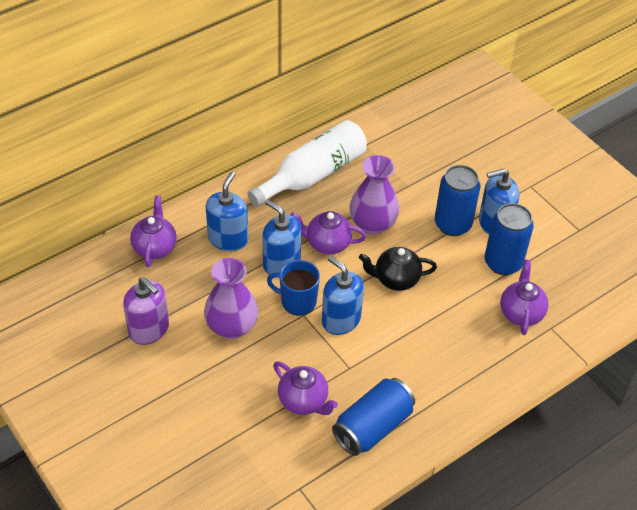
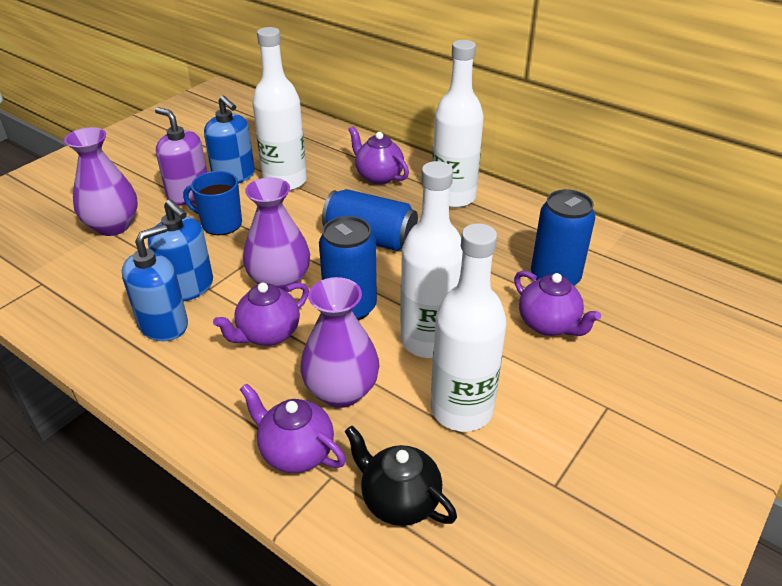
blue soap dispenser: 4 -> 3
purple vase: 2 -> 3
white bottle: 1 -> 4

